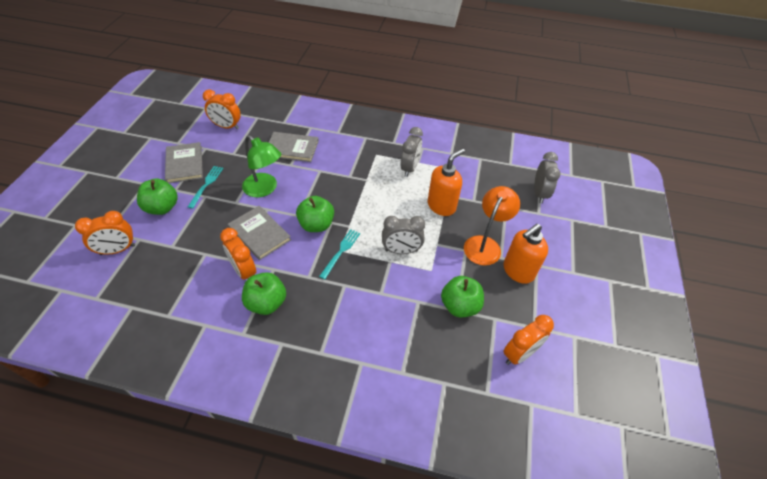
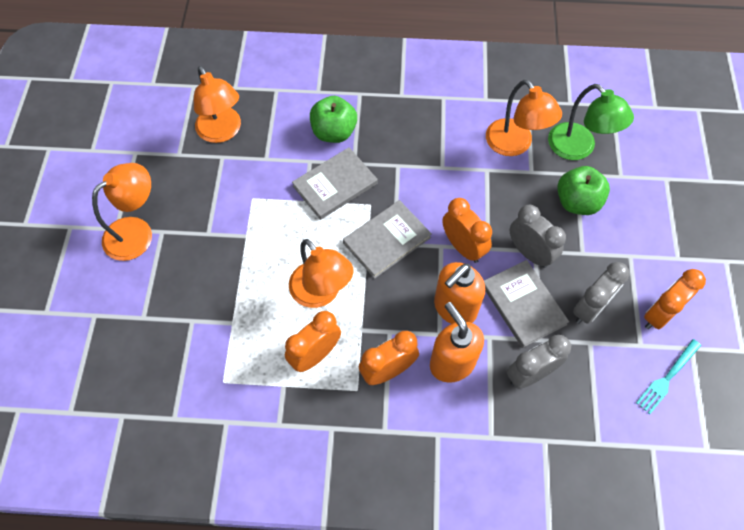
green apple: 4 -> 2
orange lamp: 1 -> 4
turquoise fork: 2 -> 1

